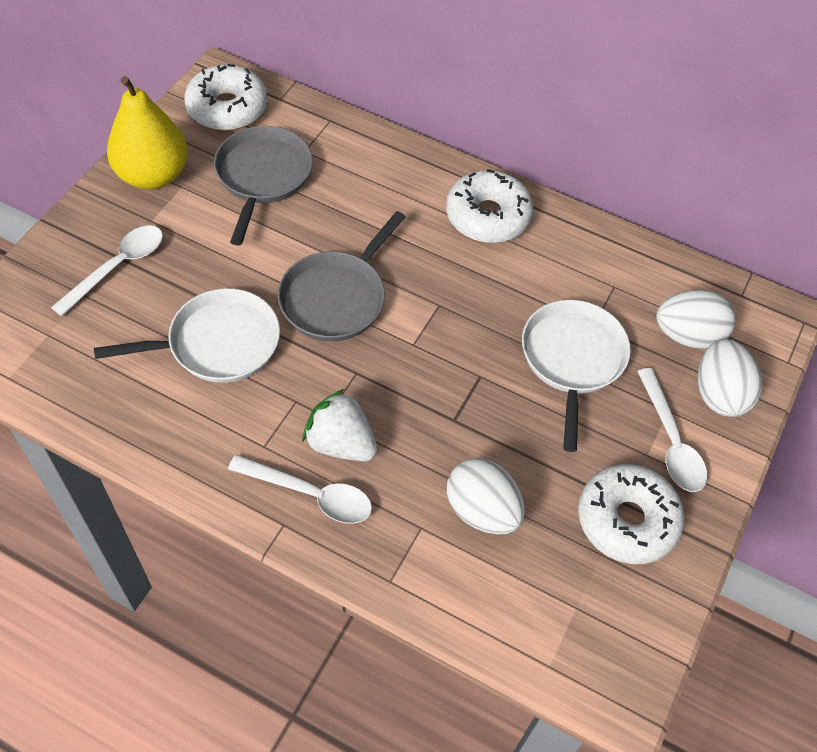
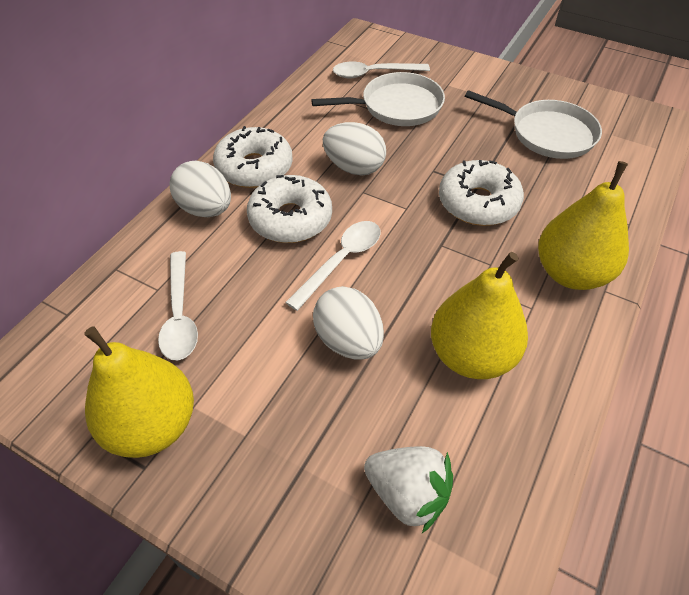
grey pan: 2 -> 0
yellow pear: 1 -> 3

